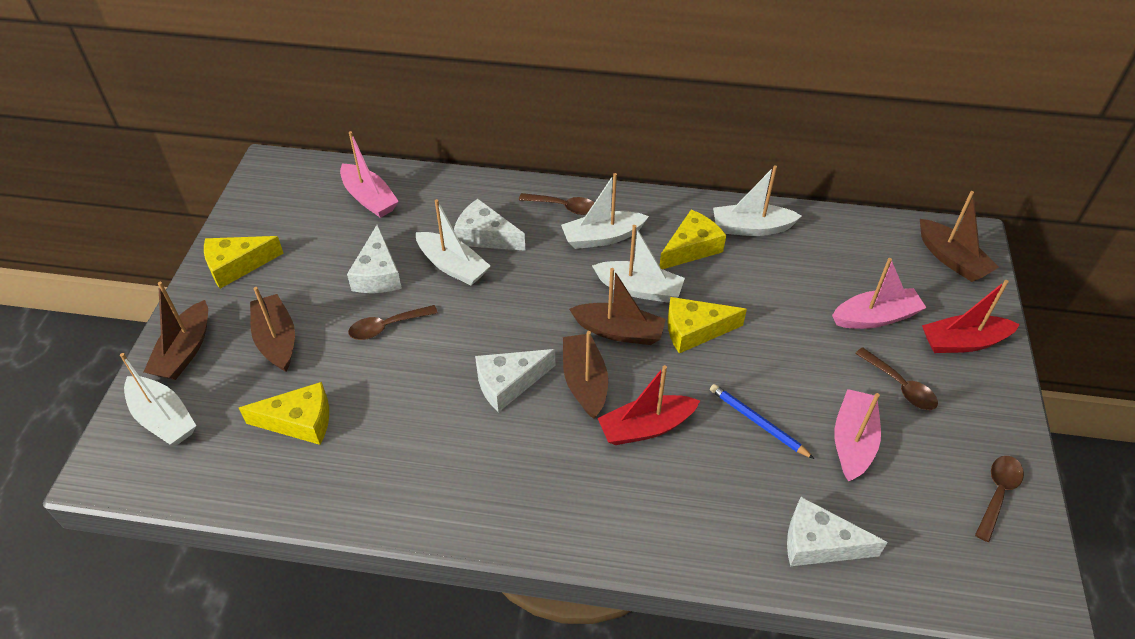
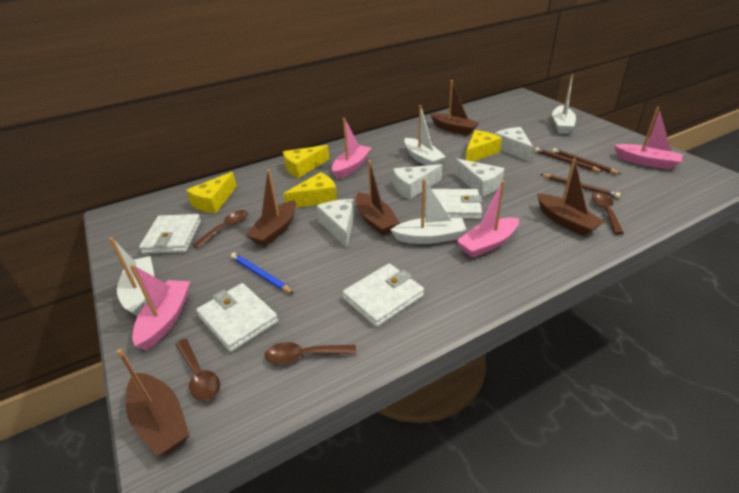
brown pencil: 0 -> 3
pink boat: 3 -> 4
red boat: 2 -> 0
white boat: 5 -> 4
white wallet: 0 -> 4

